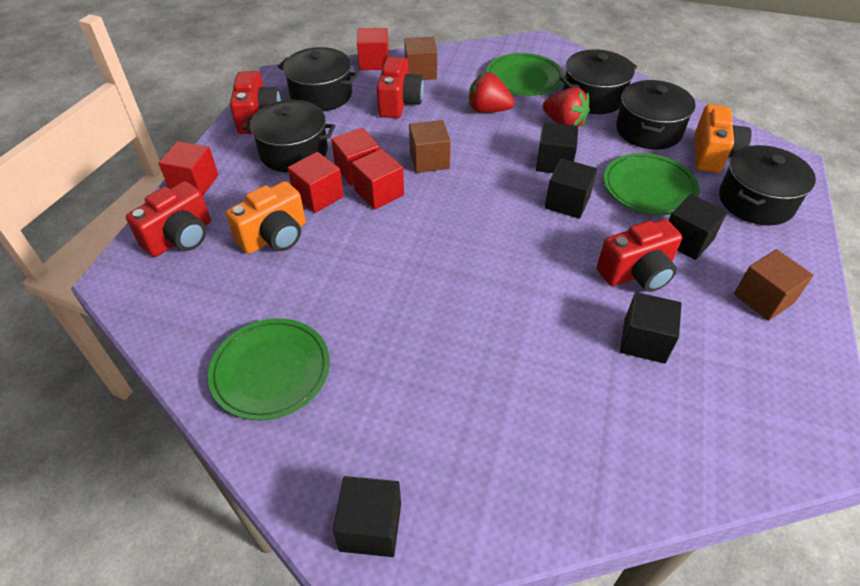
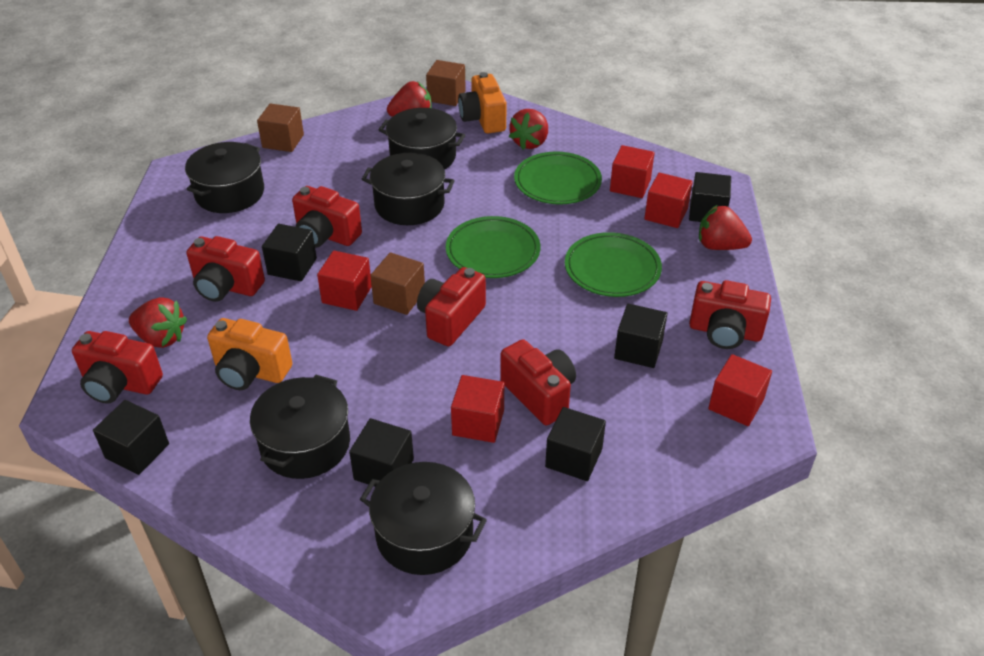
black cube: 5 -> 6
red camera: 4 -> 6
red strawberry: 2 -> 4

